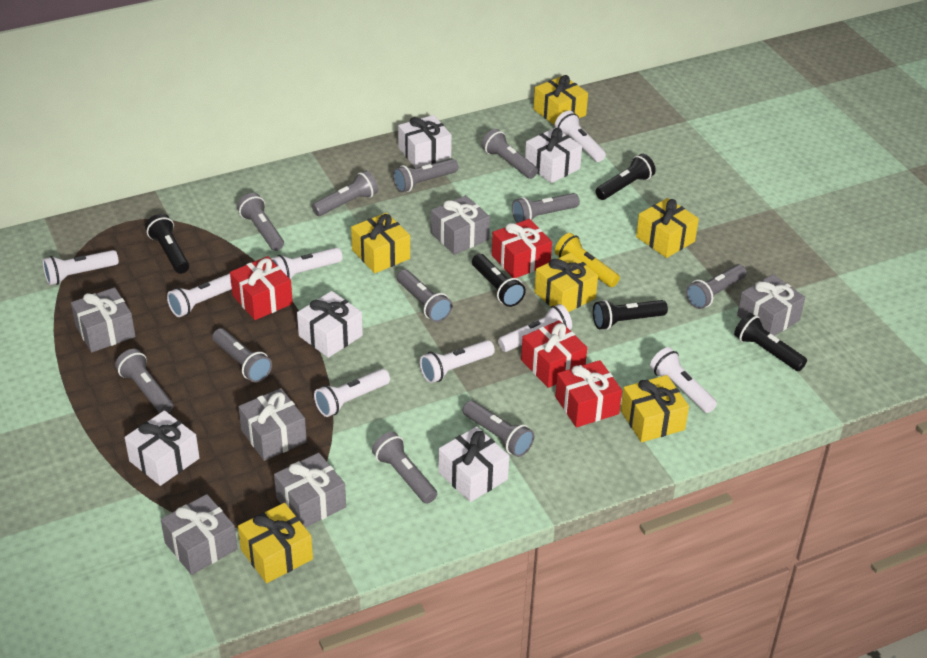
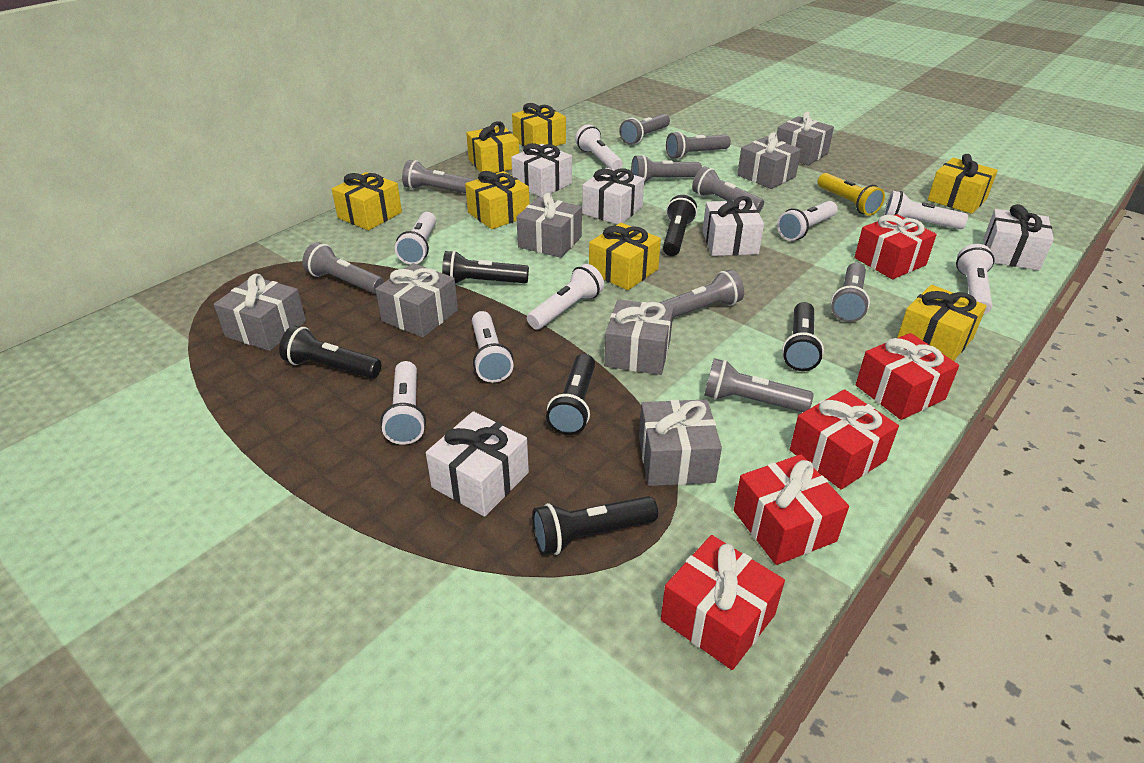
black flashlight: 5 -> 6
grey flashlight: 11 -> 9
grey gift: 6 -> 7
red gift: 4 -> 5
yellow gift: 6 -> 7

